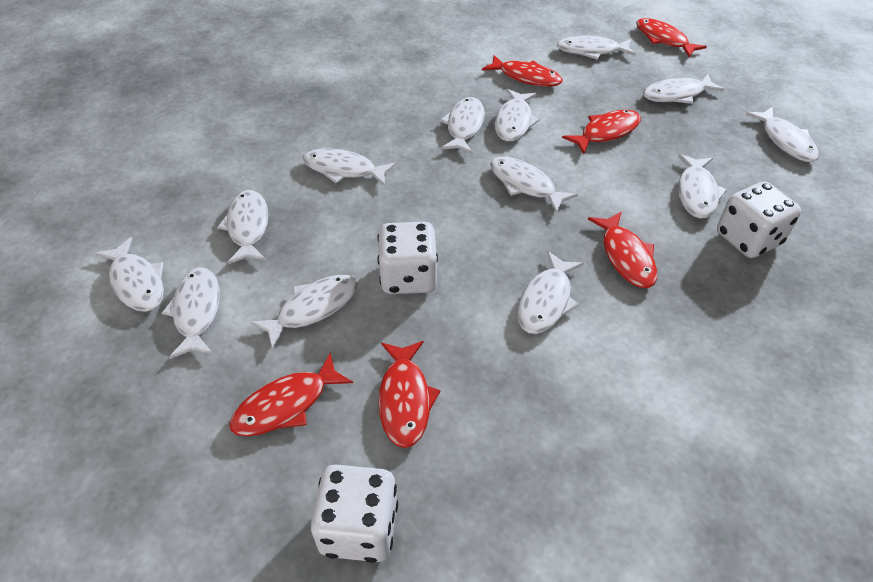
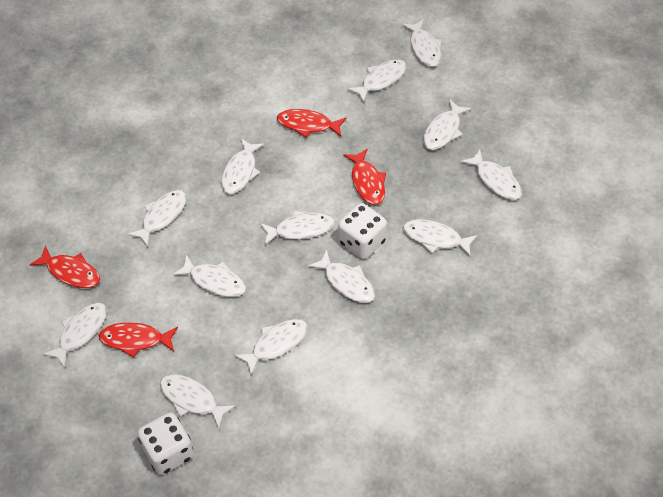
red fish: 6 -> 4
white dice: 3 -> 2

